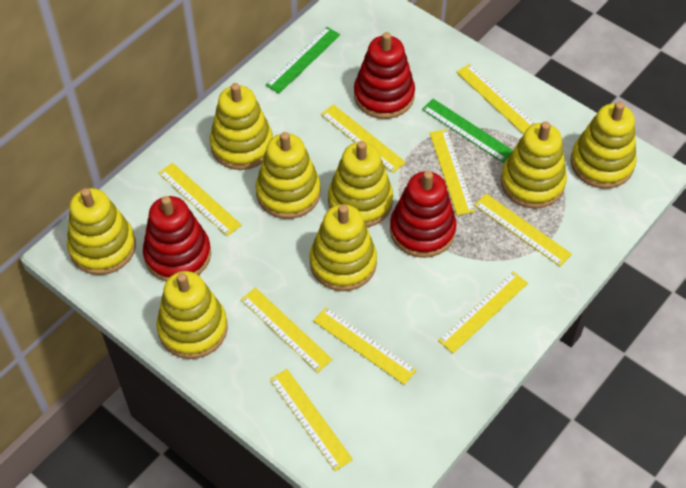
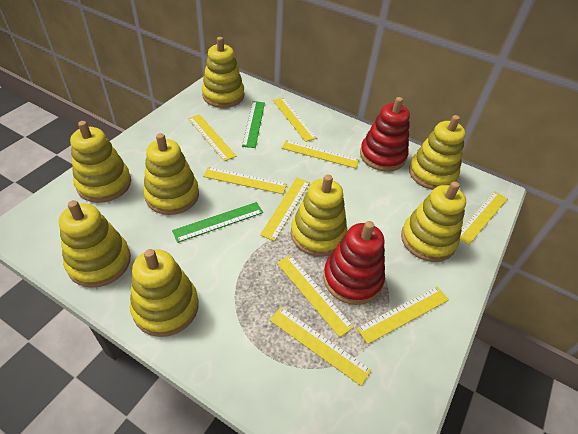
red stacking toy: 3 -> 2

